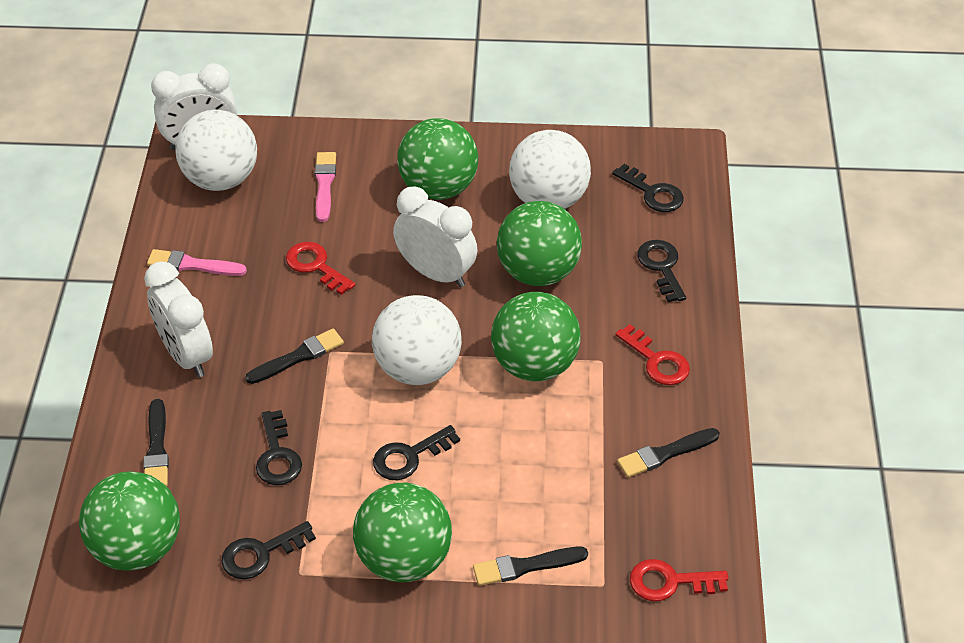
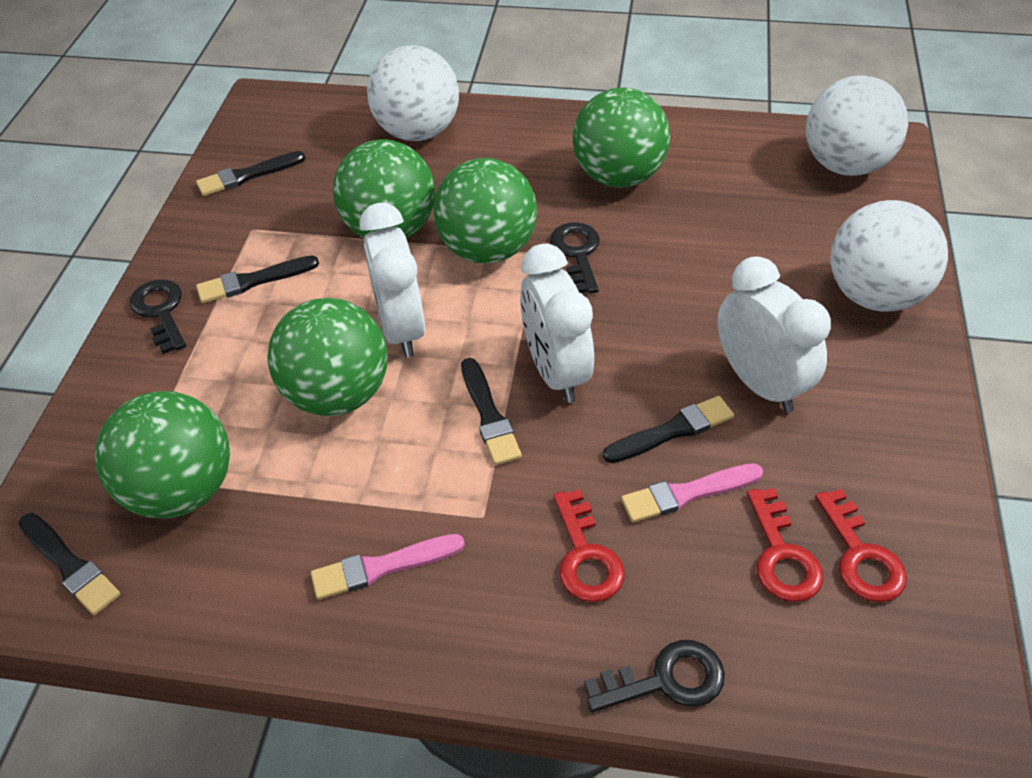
black brush: 4 -> 5
black key: 5 -> 3

